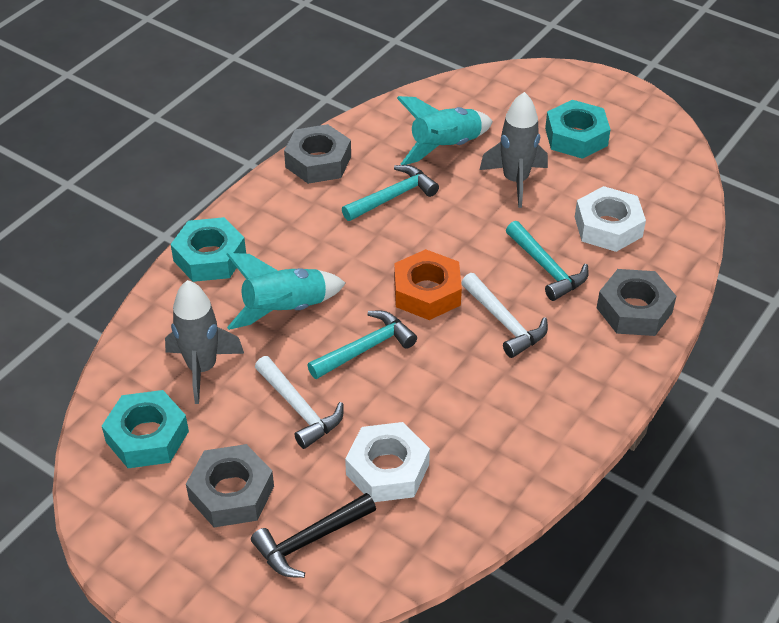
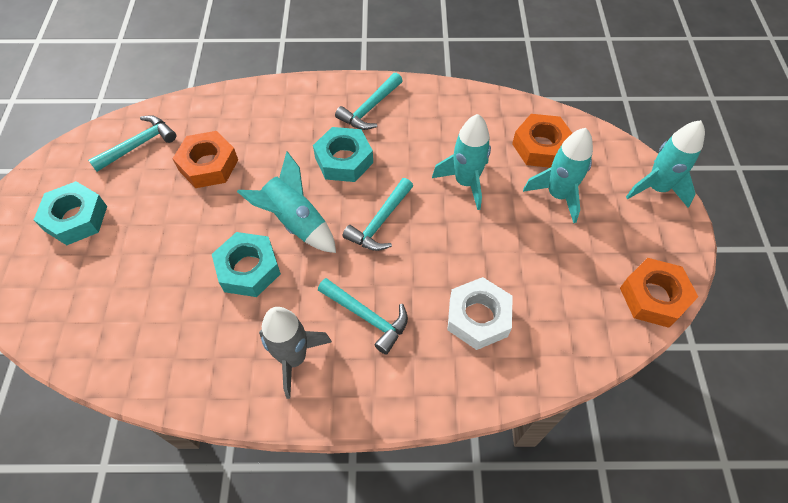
black hammer: 1 -> 0
grey nut: 3 -> 0
grey rocket: 2 -> 1
orange nut: 1 -> 3
turquoise hammer: 3 -> 4
turquoise rocket: 2 -> 4
white hammer: 2 -> 0
white nut: 2 -> 1

